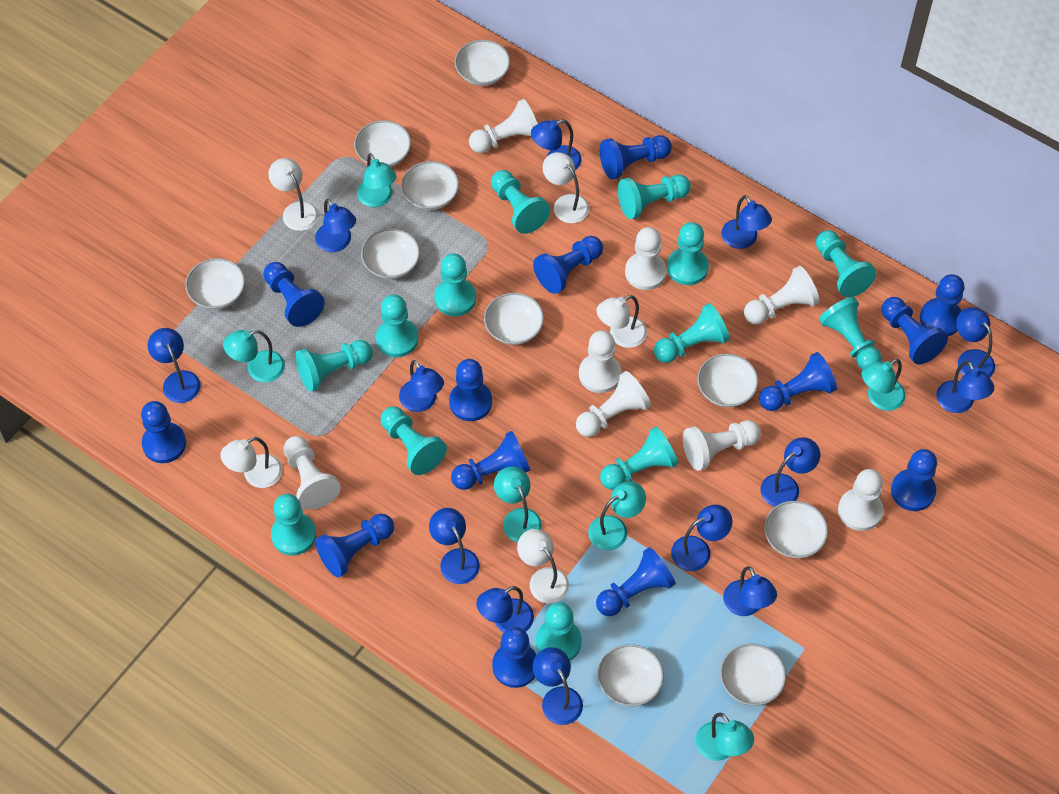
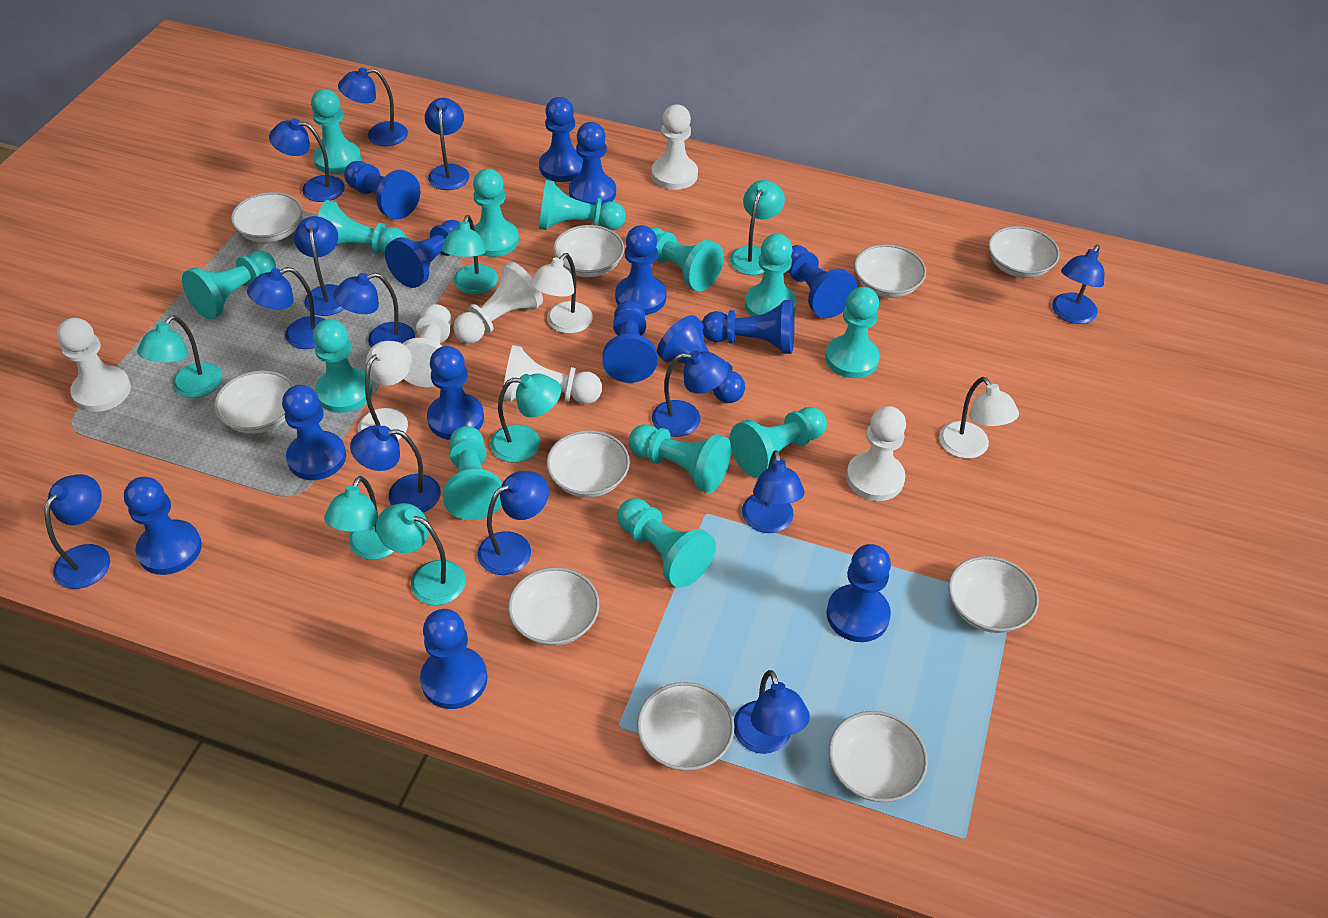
blue pawn: 13 -> 14
white lamp: 5 -> 3
white pawn: 8 -> 6

